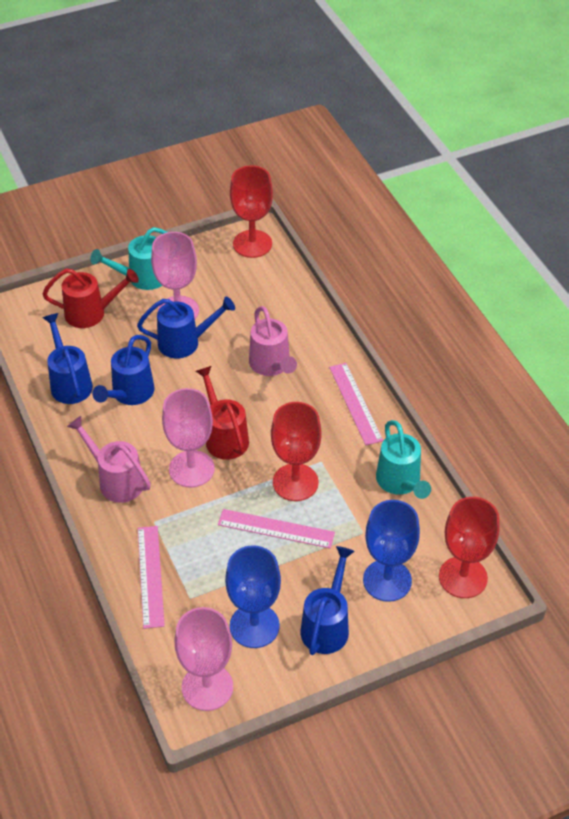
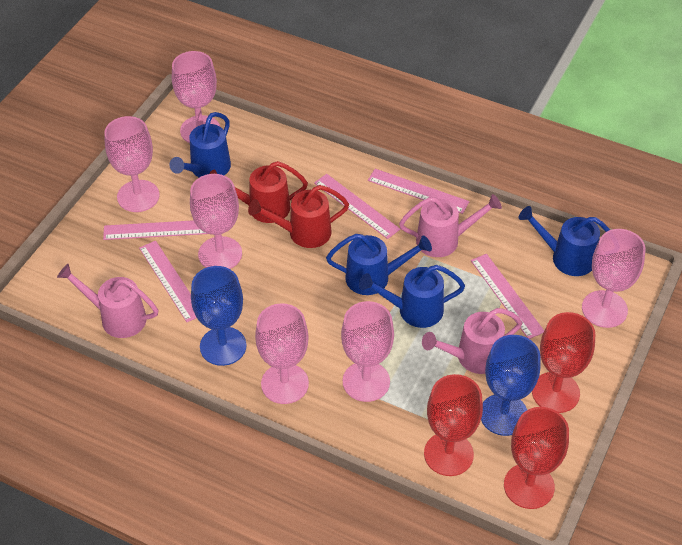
pink goblet: 3 -> 6
pink ruler: 3 -> 5
pink watering can: 2 -> 3
turquoise watering can: 2 -> 0

